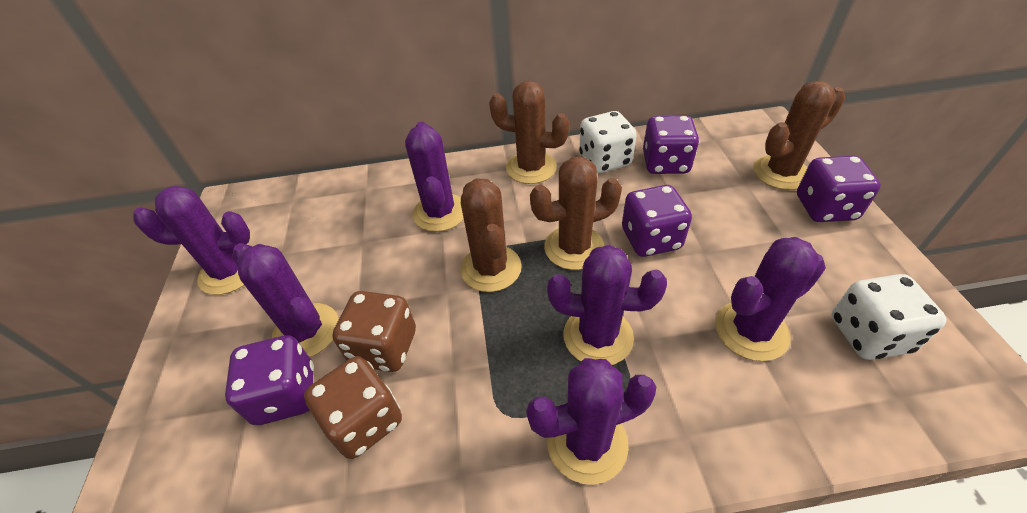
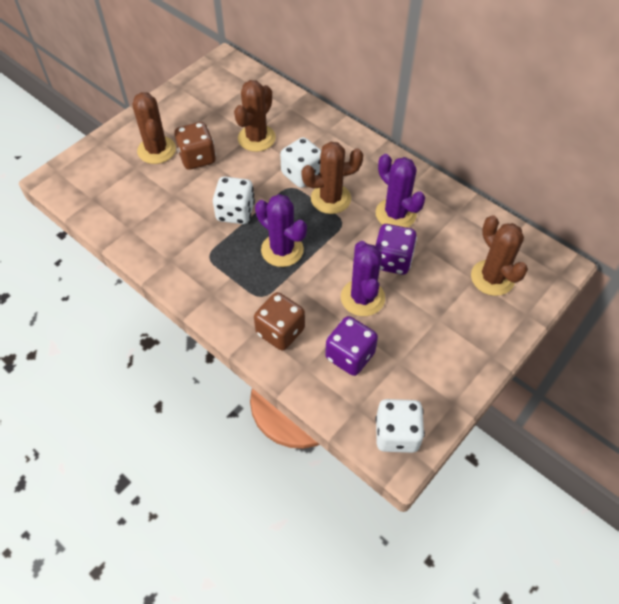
purple cactus: 6 -> 3
purple dice: 4 -> 2
white dice: 2 -> 3

